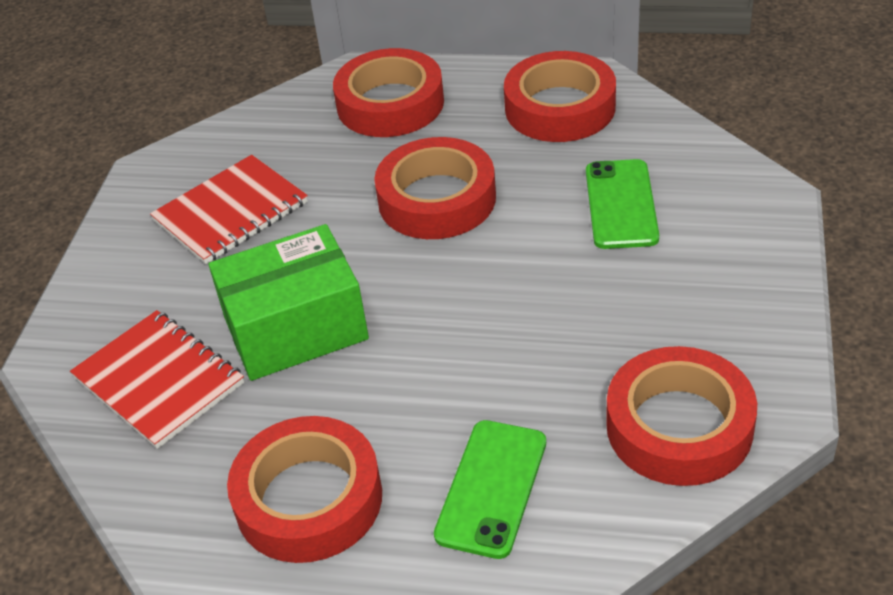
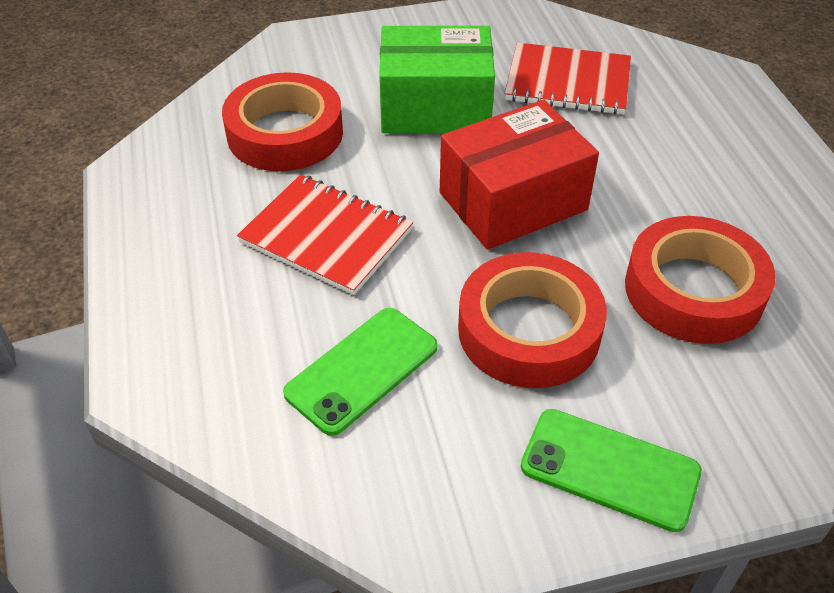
red box: 0 -> 1
red tape: 5 -> 3

